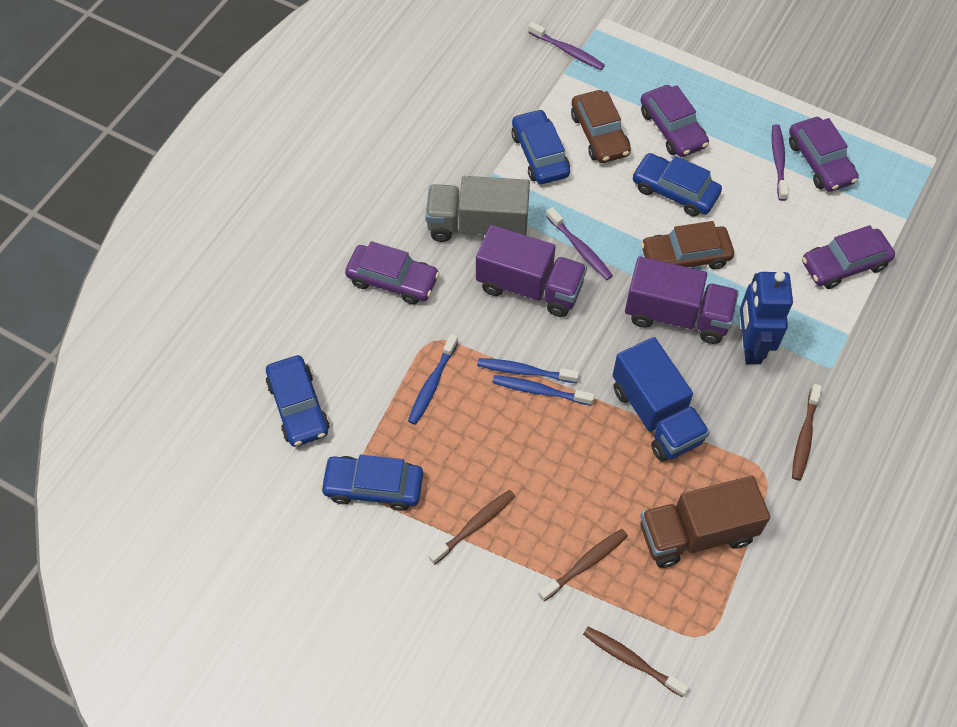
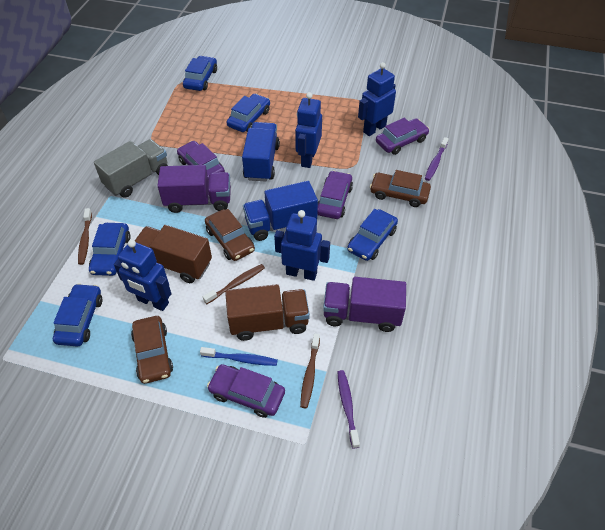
blue car: 4 -> 5
blue robot: 1 -> 4
blue toothbrush: 3 -> 1
blue truck: 1 -> 2
brown car: 2 -> 3
brown toothbrush: 4 -> 3
brown truck: 1 -> 2
purple toothbrush: 3 -> 2

